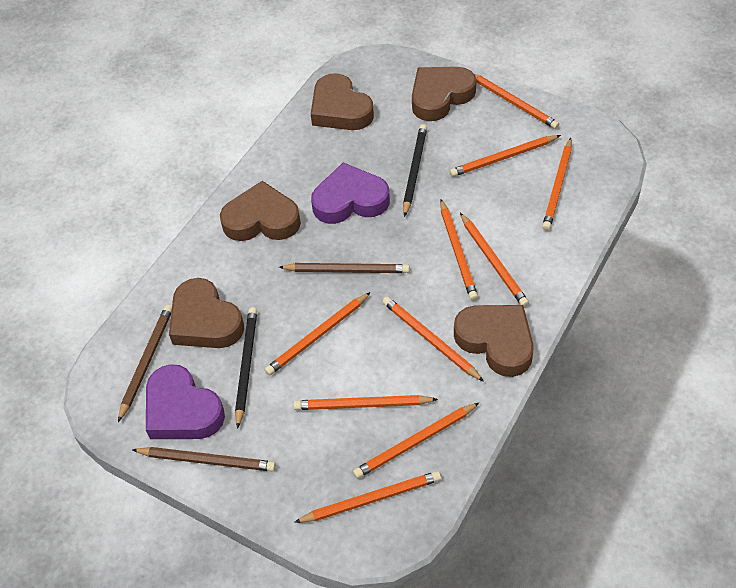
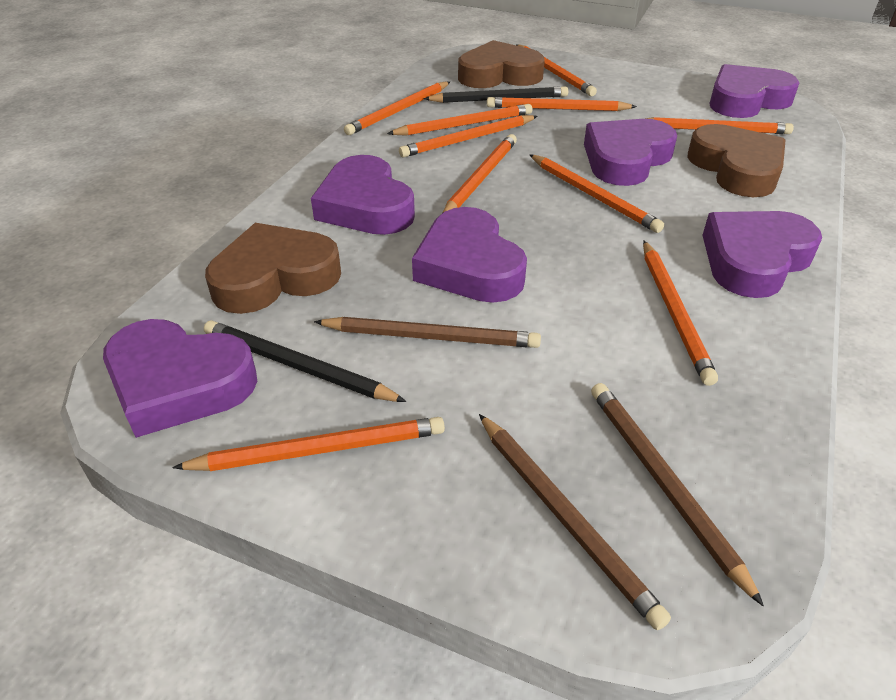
brown heart: 5 -> 3
purple heart: 2 -> 6

